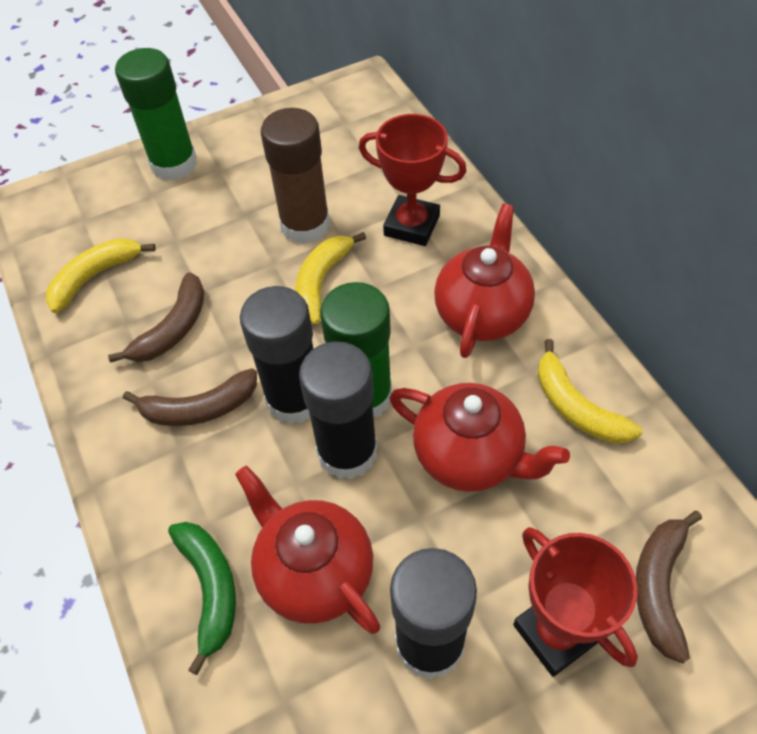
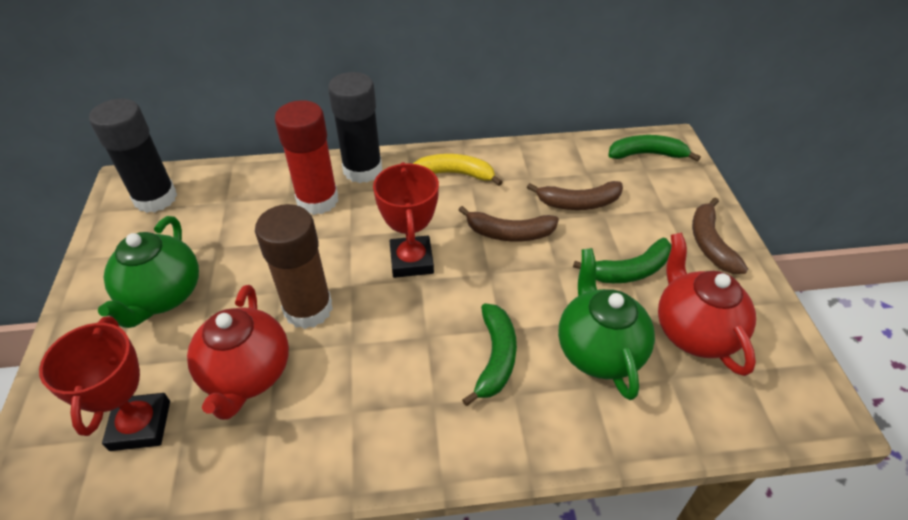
black glue stick: 3 -> 2
green banana: 1 -> 3
green glue stick: 2 -> 0
green teapot: 0 -> 2
red glue stick: 0 -> 1
red teapot: 3 -> 2
yellow banana: 3 -> 1

